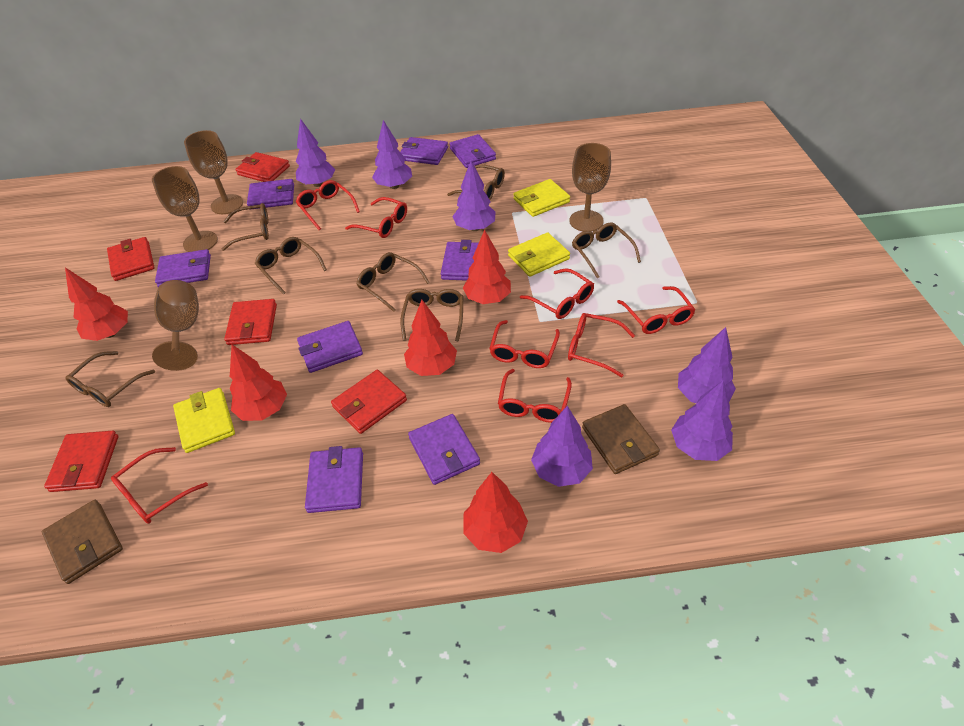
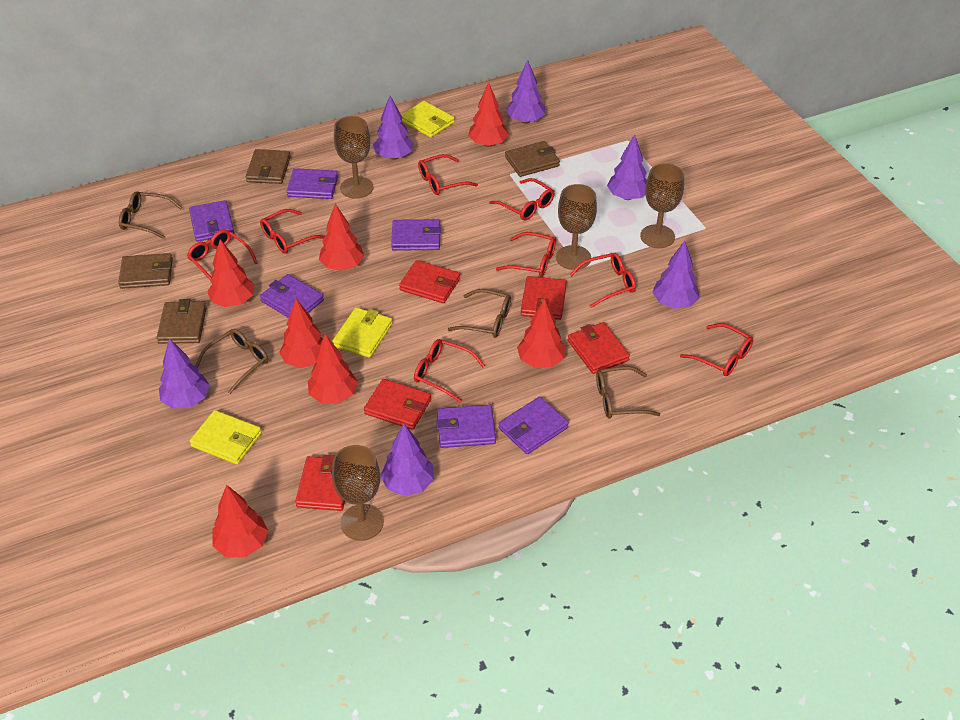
brown glasses: 7 -> 4
brown wallet: 2 -> 4
purple wallet: 8 -> 6
red tree: 5 -> 7

